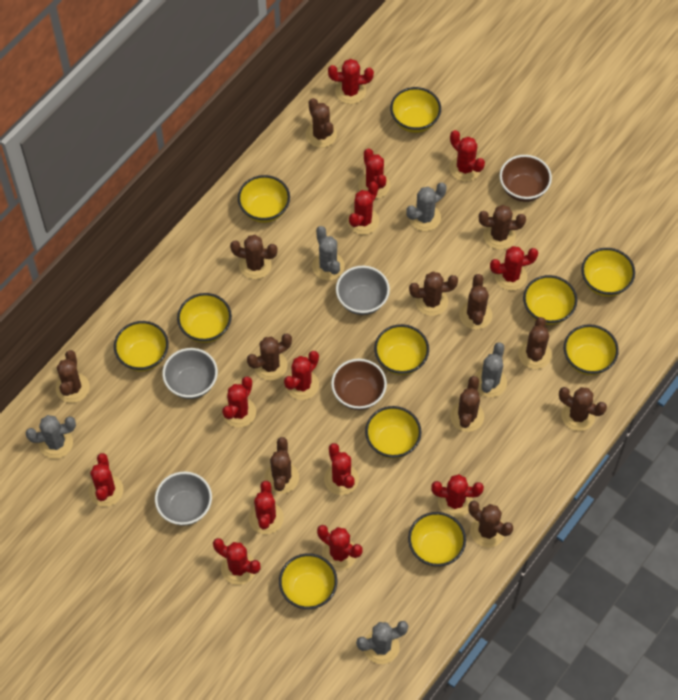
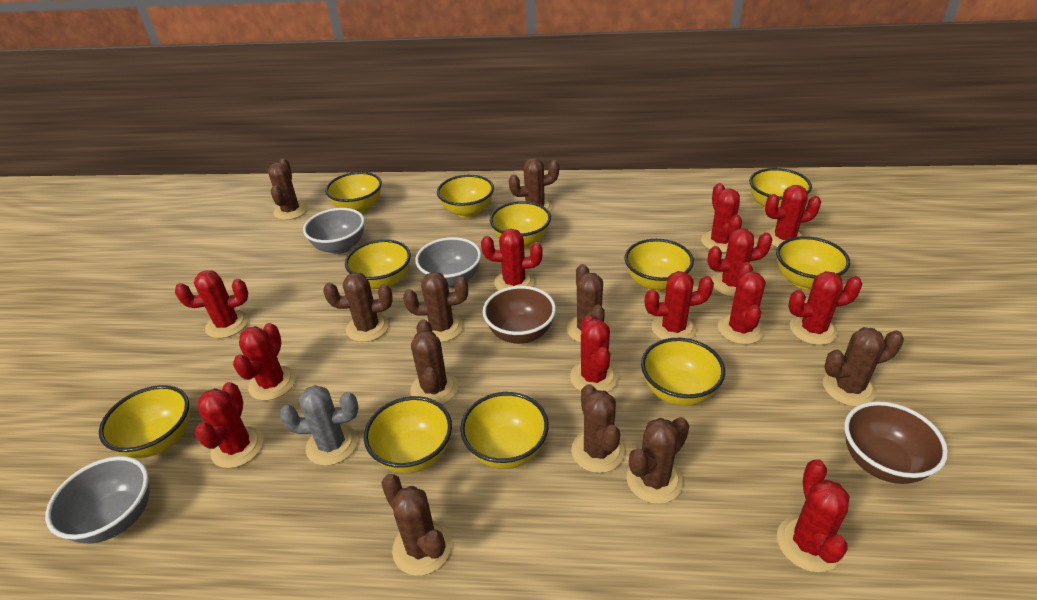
brown cactus: 12 -> 10
grey cactus: 5 -> 1
red cactus: 13 -> 12

